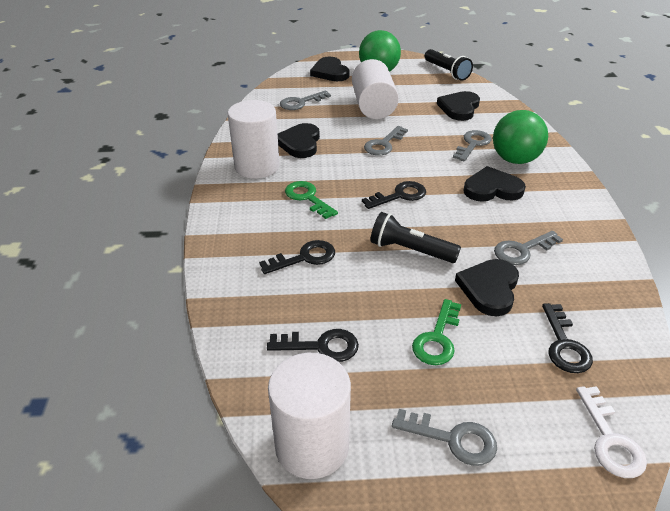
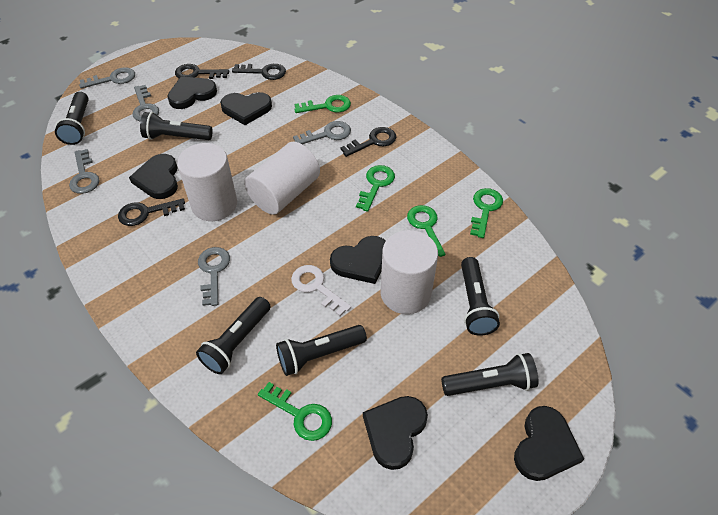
black flashlight: 2 -> 6
black heart: 5 -> 6
green ball: 2 -> 0
green key: 2 -> 5

